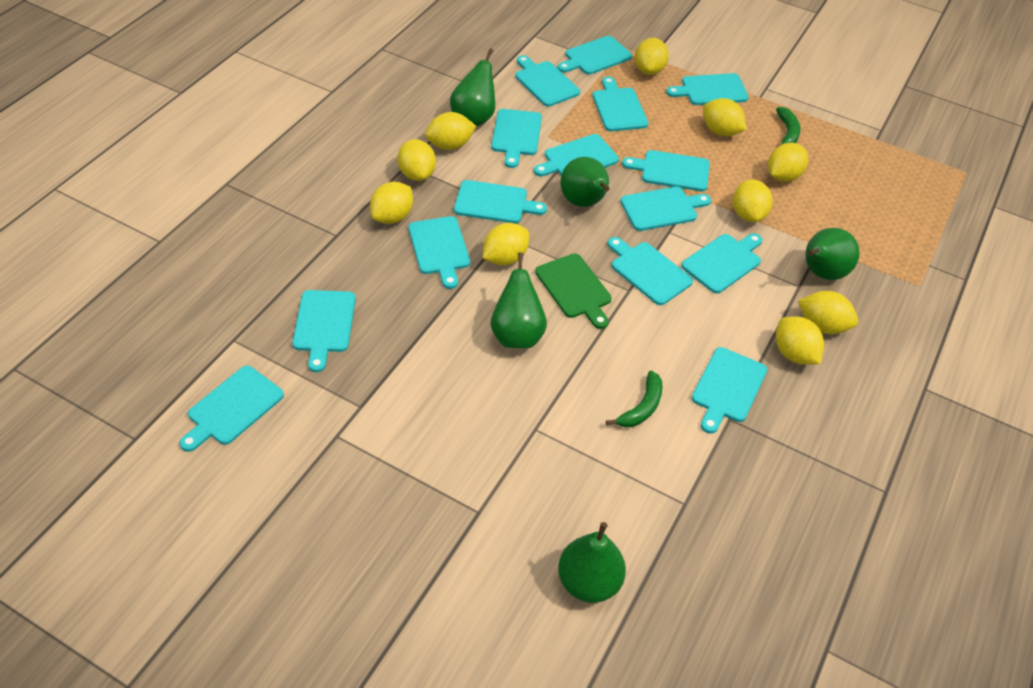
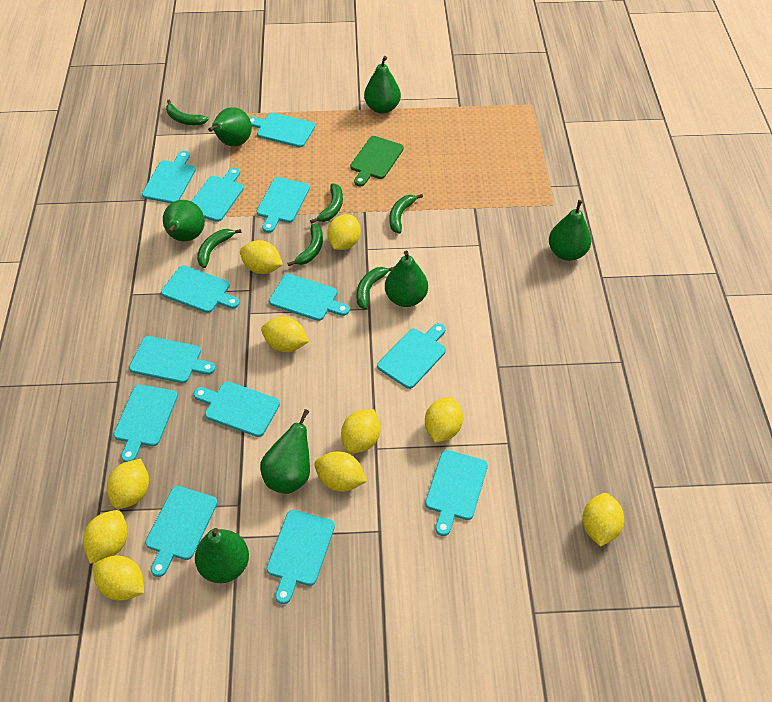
green banana: 2 -> 6
green pear: 5 -> 7
turquoise cutting board: 15 -> 13

